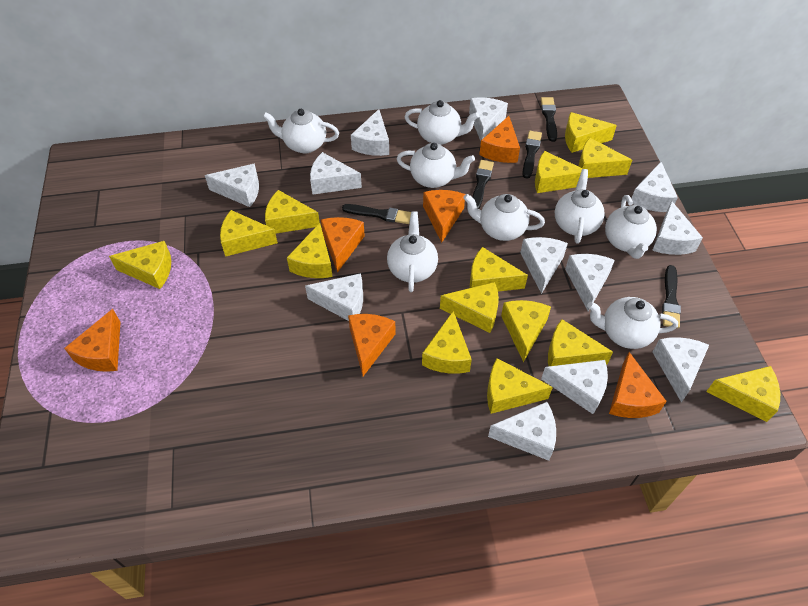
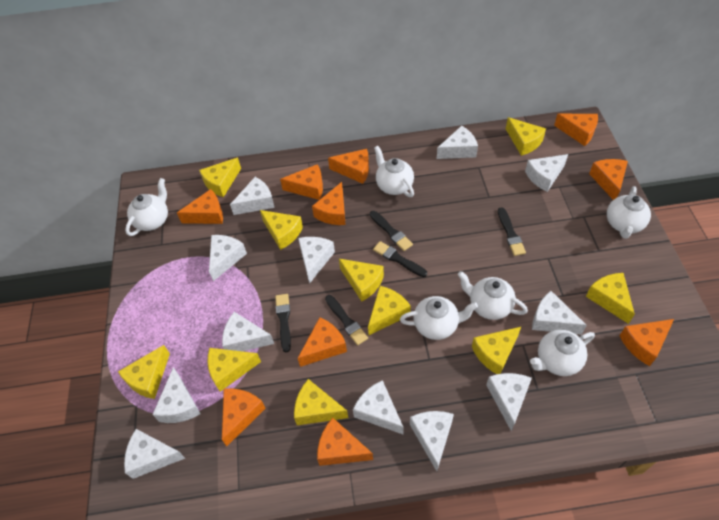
orange cheese: 6 -> 10
white teapot: 8 -> 6
yellow cheese: 14 -> 10

